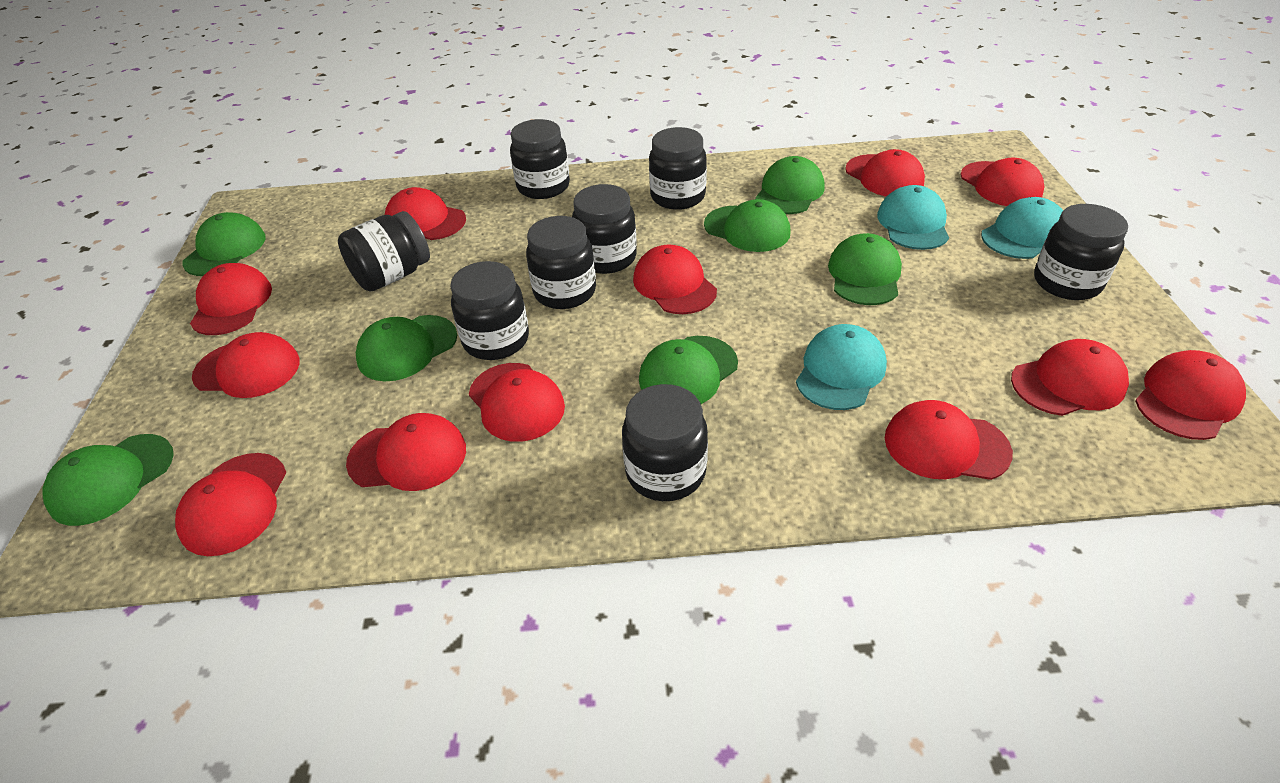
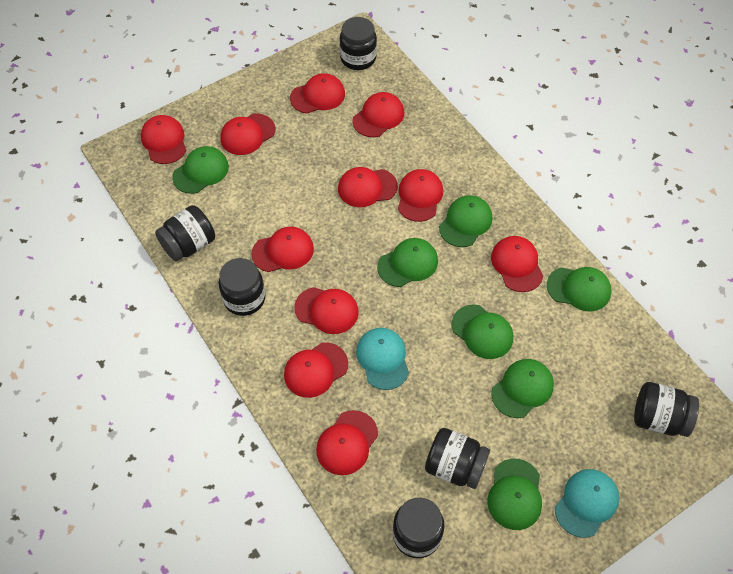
black jar: 8 -> 6
red cap: 12 -> 11
turquoise cap: 3 -> 2

